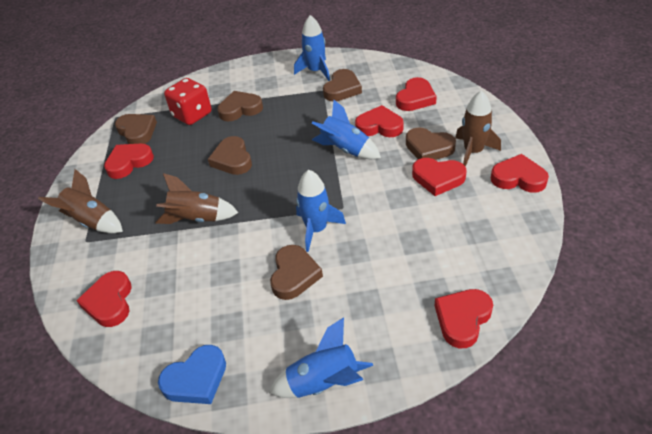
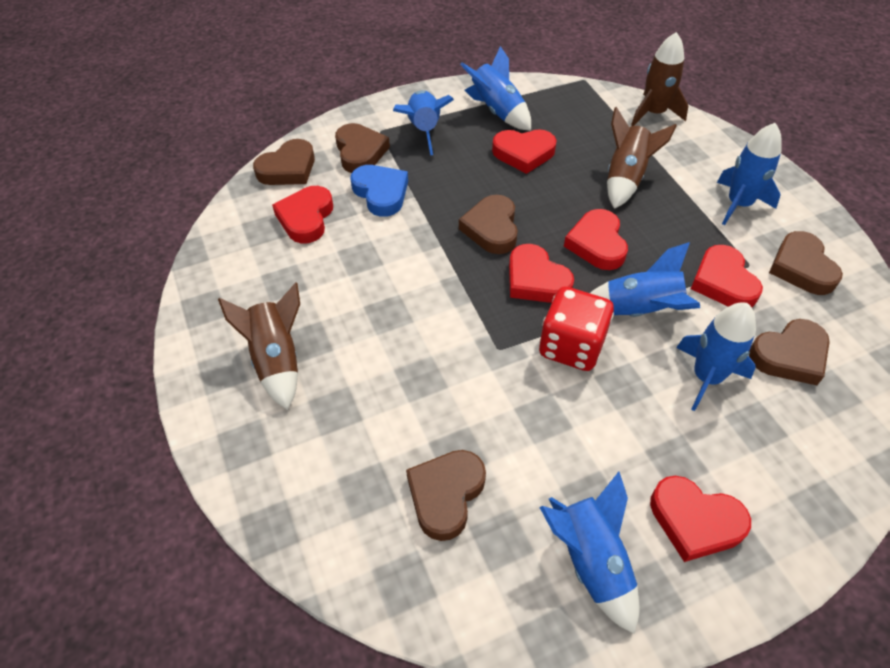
blue rocket: 4 -> 6
red heart: 7 -> 6

